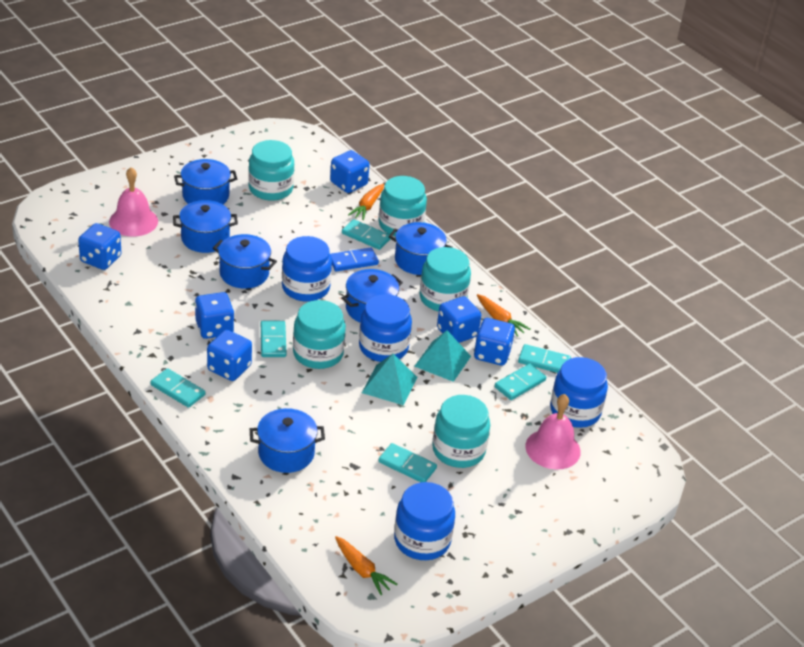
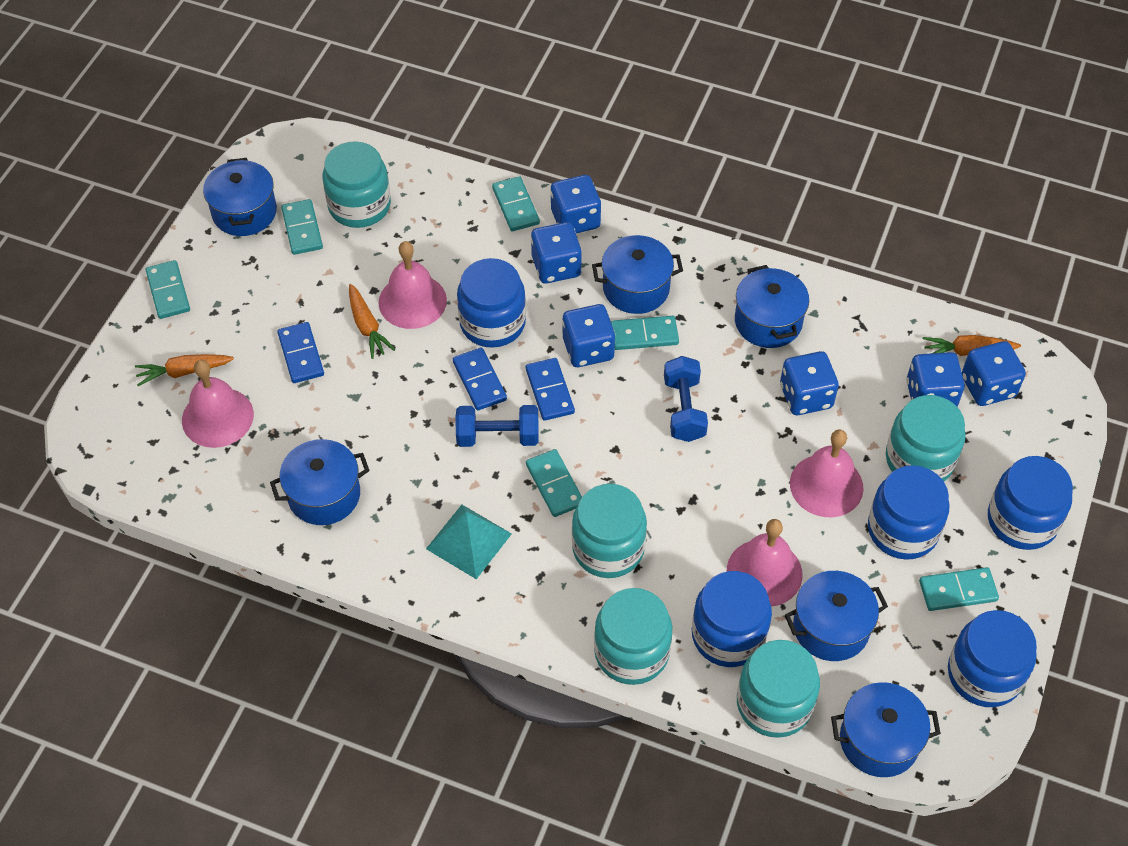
blue domino: 1 -> 3
blue dumbbell: 0 -> 2
blue jar: 4 -> 5
pink bell: 2 -> 4
turquoise pyramid: 2 -> 1

